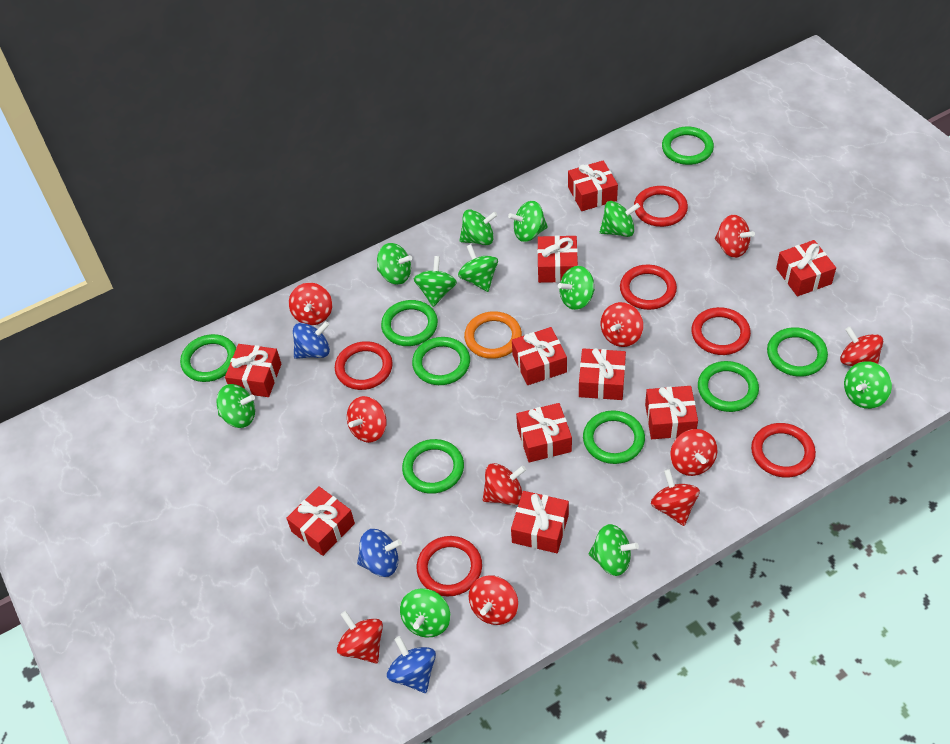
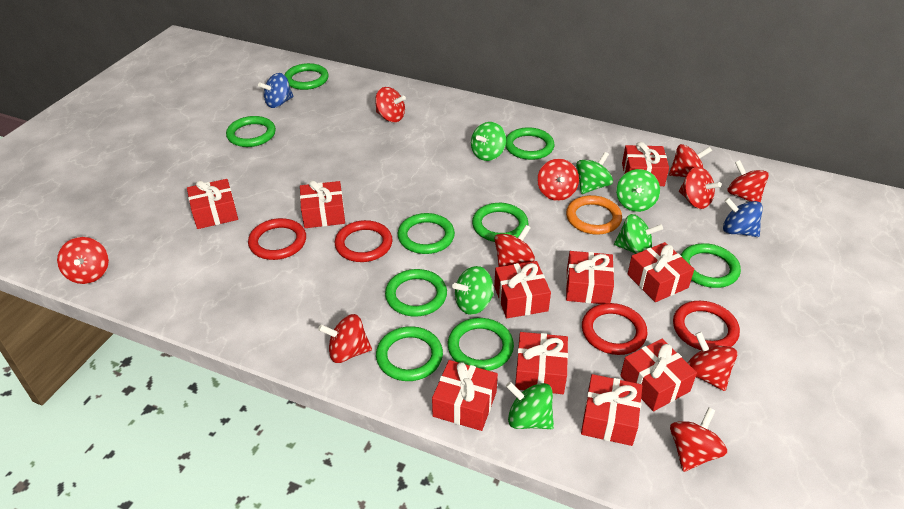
blue spinning top: 3 -> 2
green ring: 8 -> 9
green spinning top: 11 -> 6
red ring: 6 -> 4

